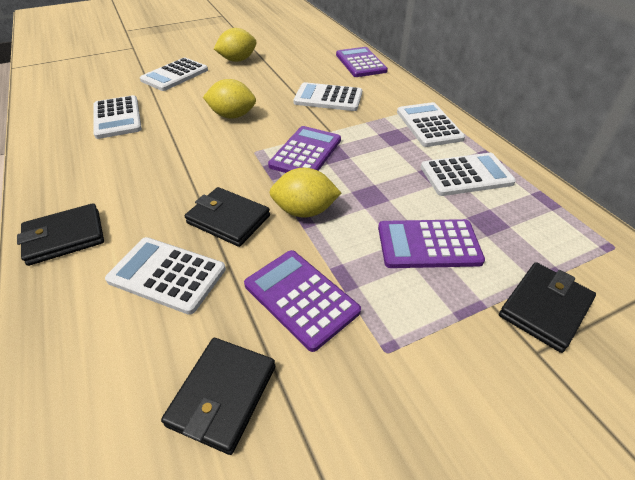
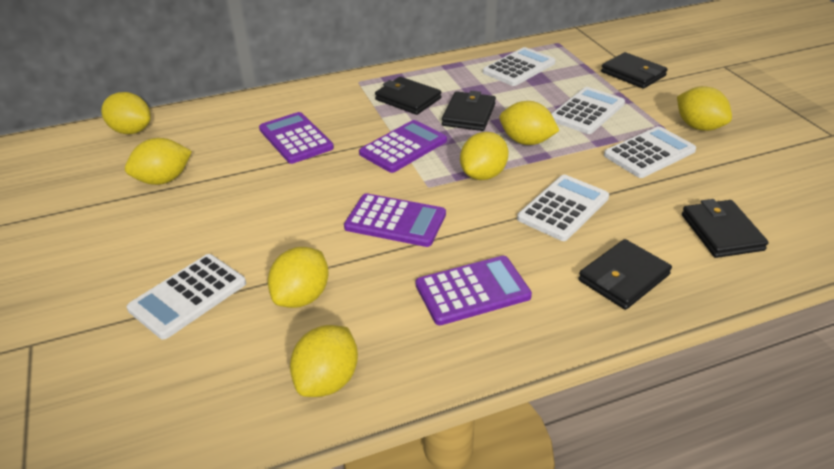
black wallet: 4 -> 5
white calculator: 6 -> 5
yellow lemon: 3 -> 7

